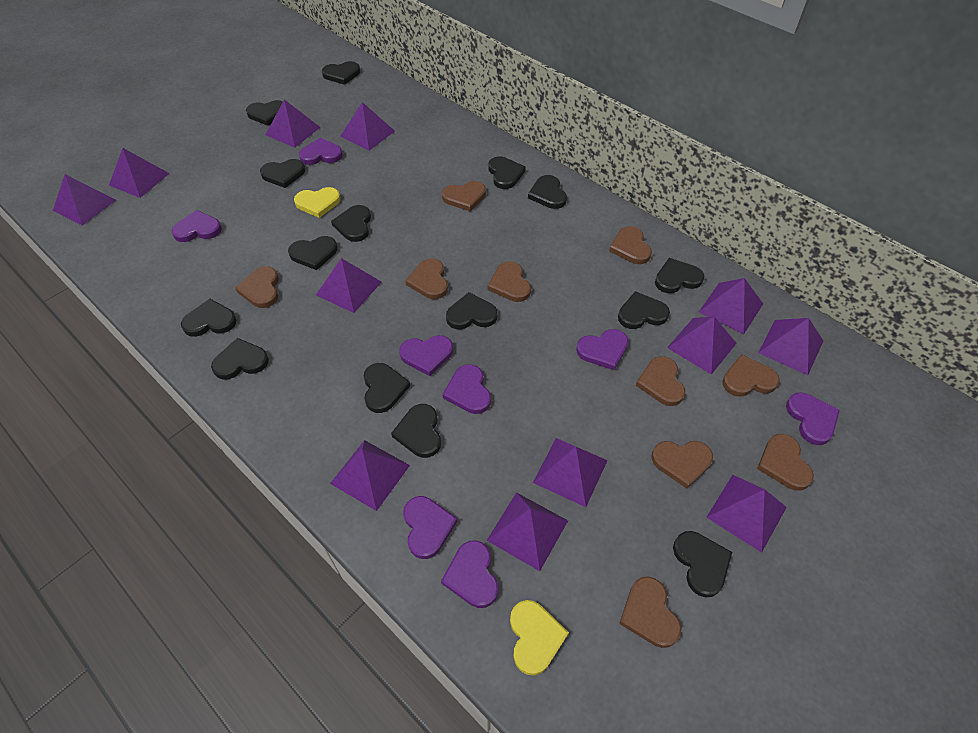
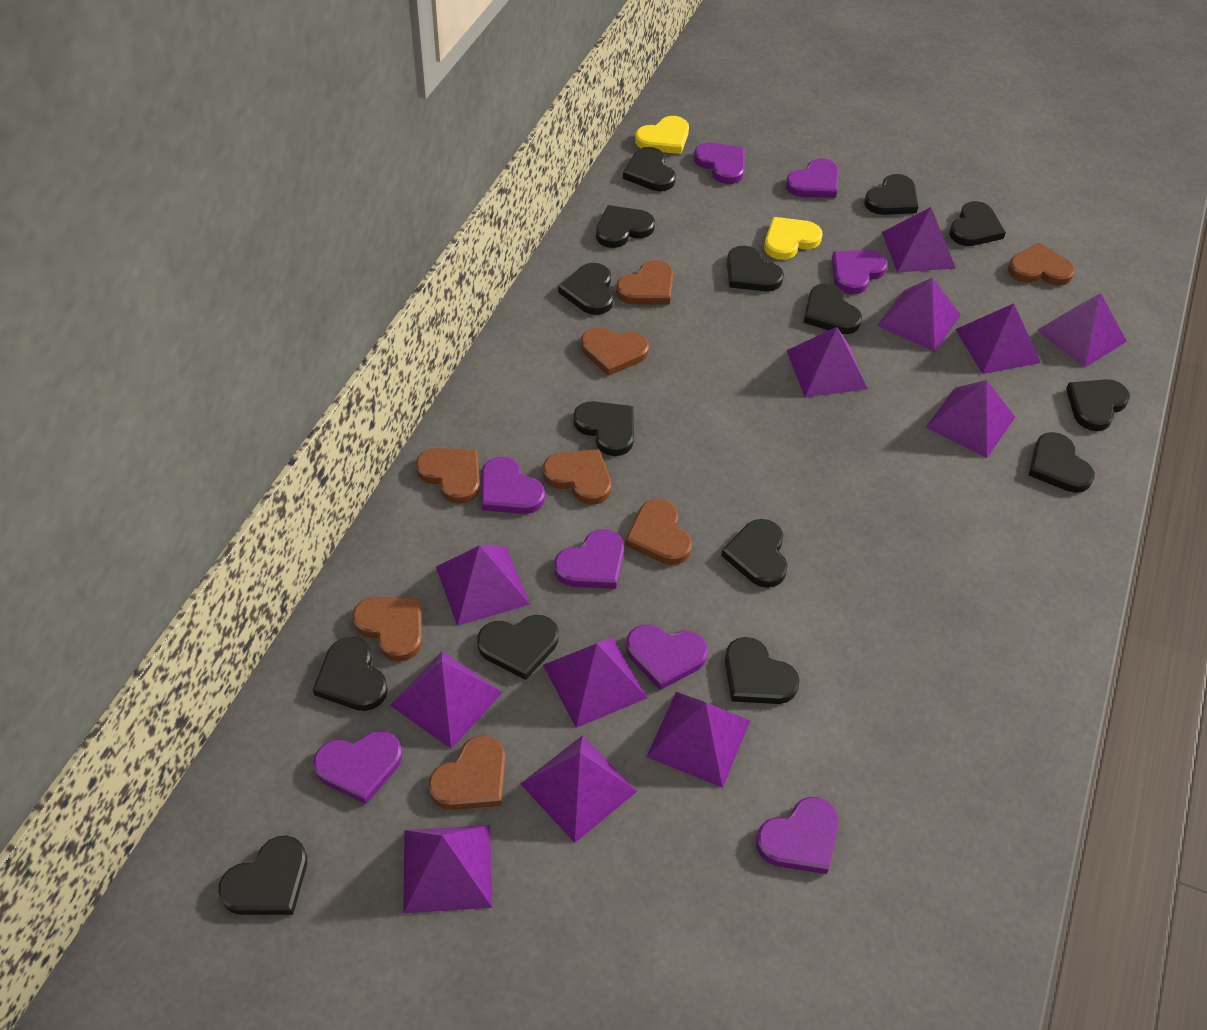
brown heart: 10 -> 8

